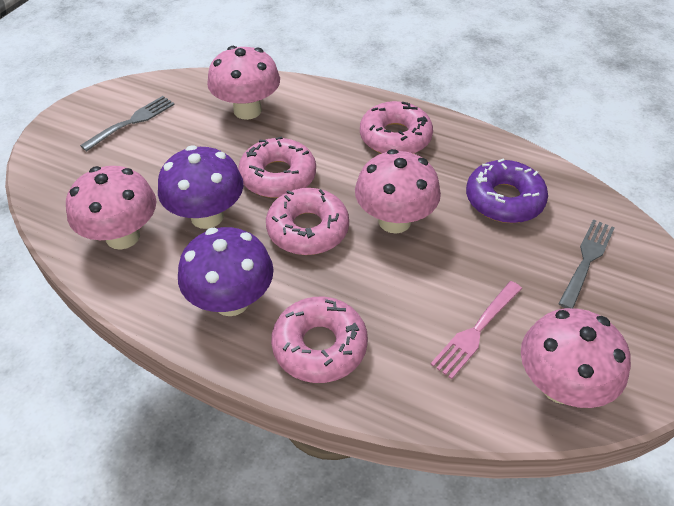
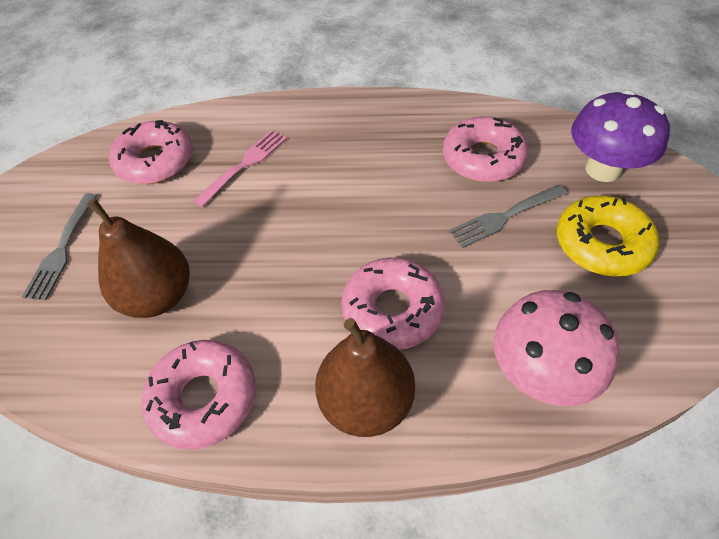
brown pear: 0 -> 2
pink mushroom: 4 -> 1
purple donut: 1 -> 0
purple mushroom: 2 -> 1
yellow donut: 0 -> 1

